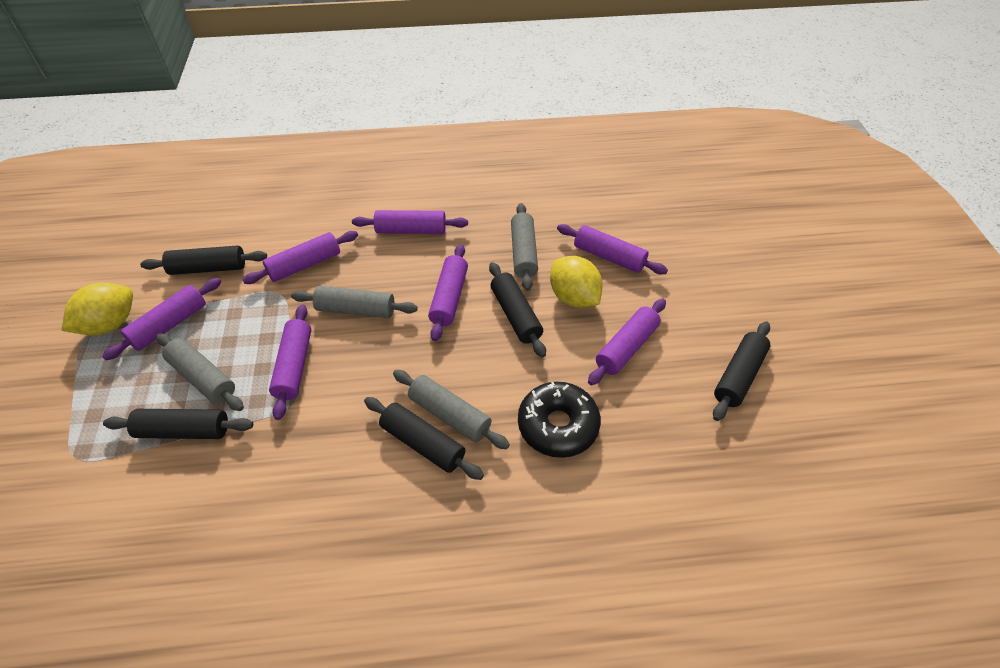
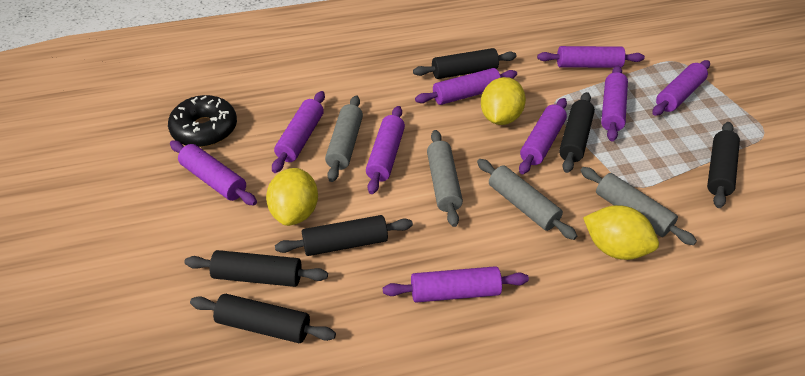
black rolling pin: 5 -> 6
purple rolling pin: 7 -> 9
yellow lemon: 2 -> 3

